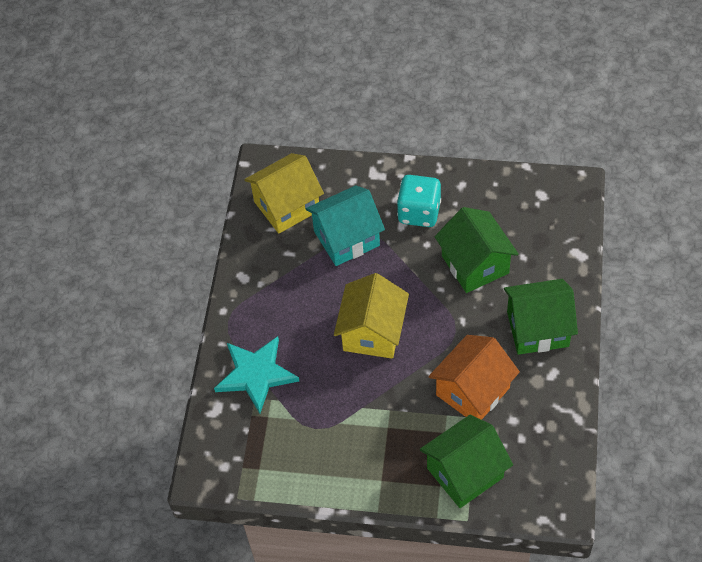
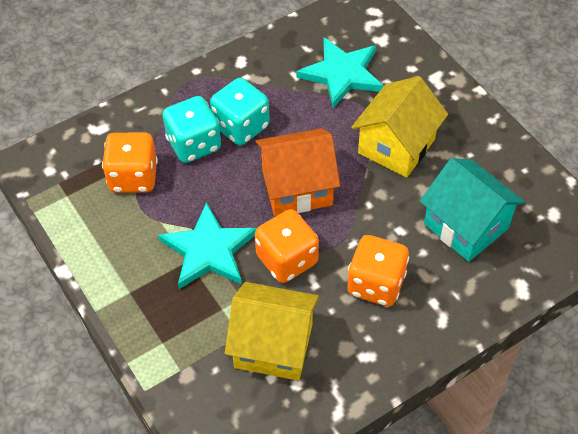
green house: 3 -> 0
orange dice: 0 -> 3
turquoise dice: 1 -> 2
turquoise star: 1 -> 2

